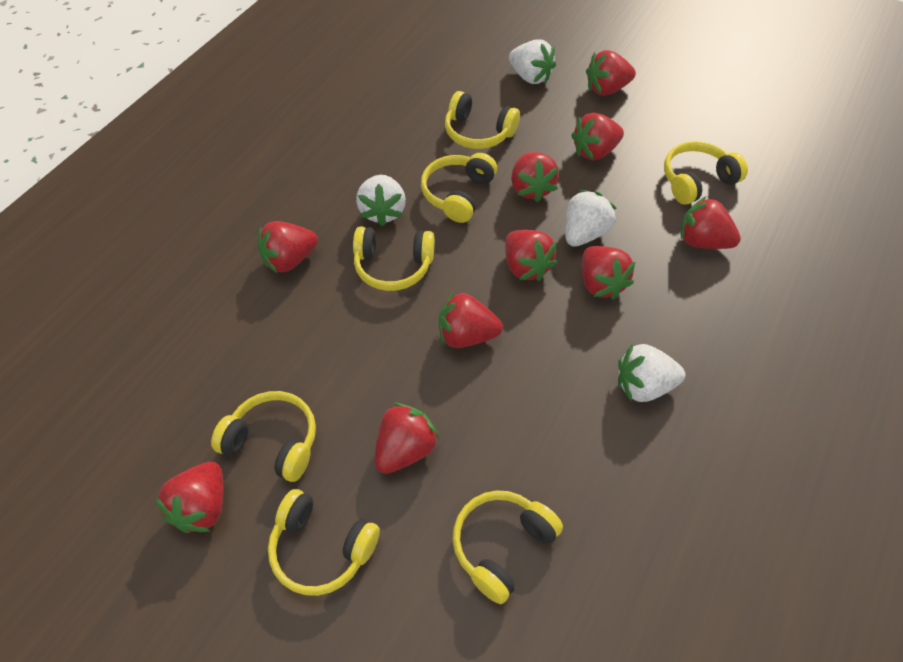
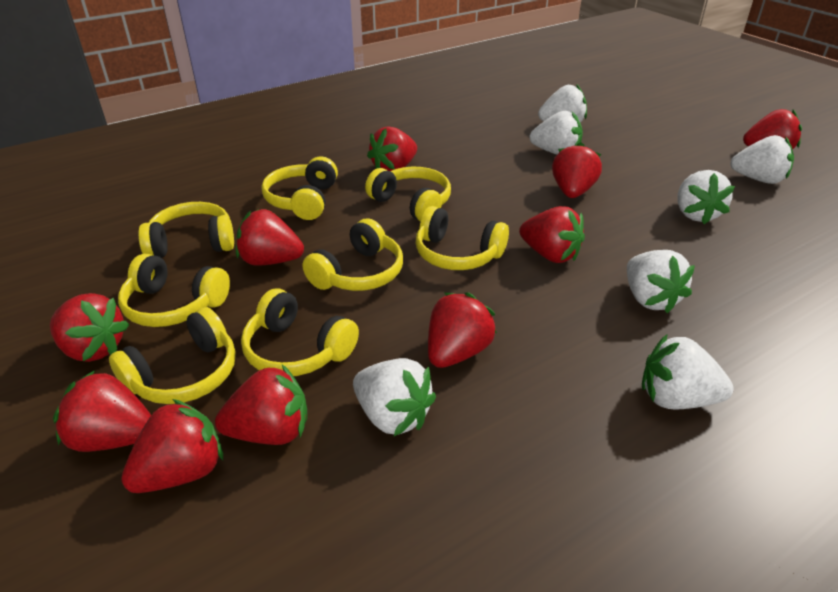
white strawberry: 4 -> 7
yellow headphones: 7 -> 8

